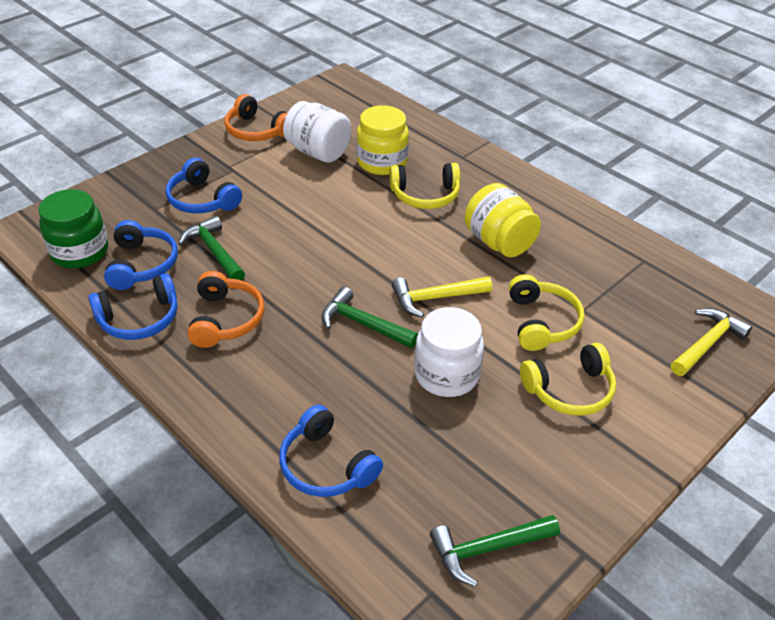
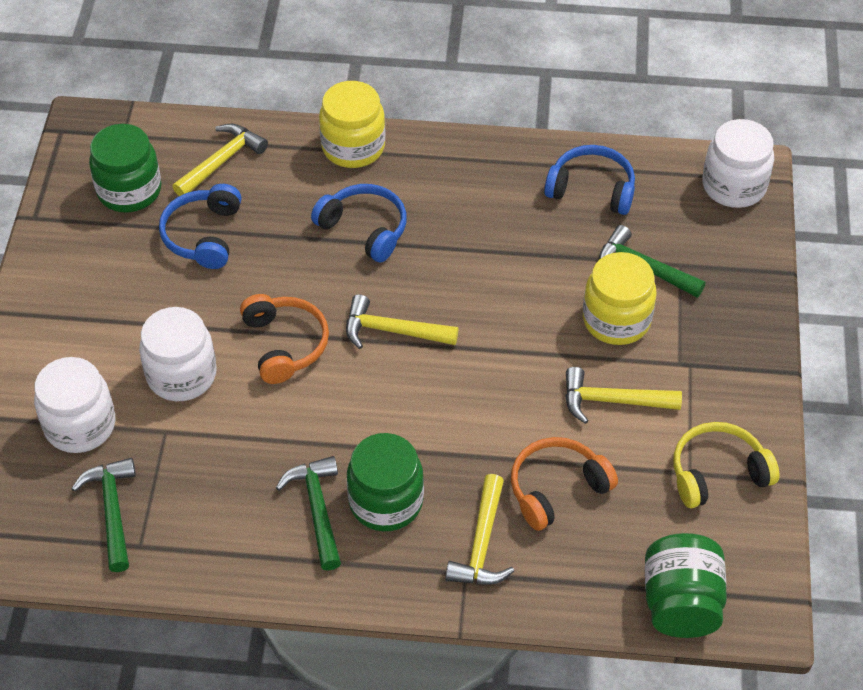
blue headphones: 4 -> 3
green jar: 1 -> 3
white jar: 2 -> 3
yellow hammer: 2 -> 4
yellow headphones: 3 -> 1

